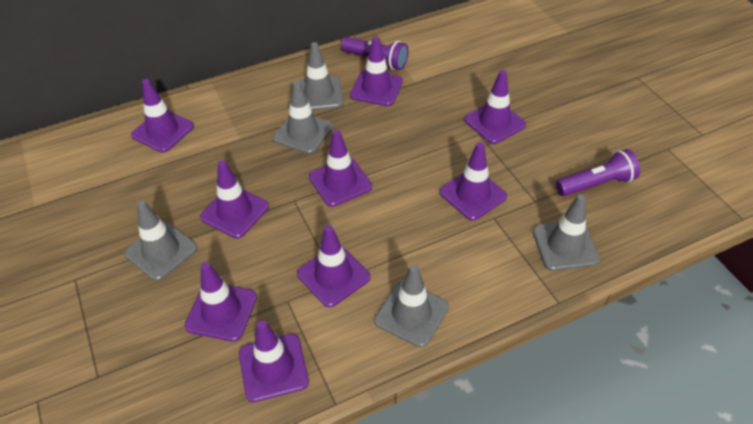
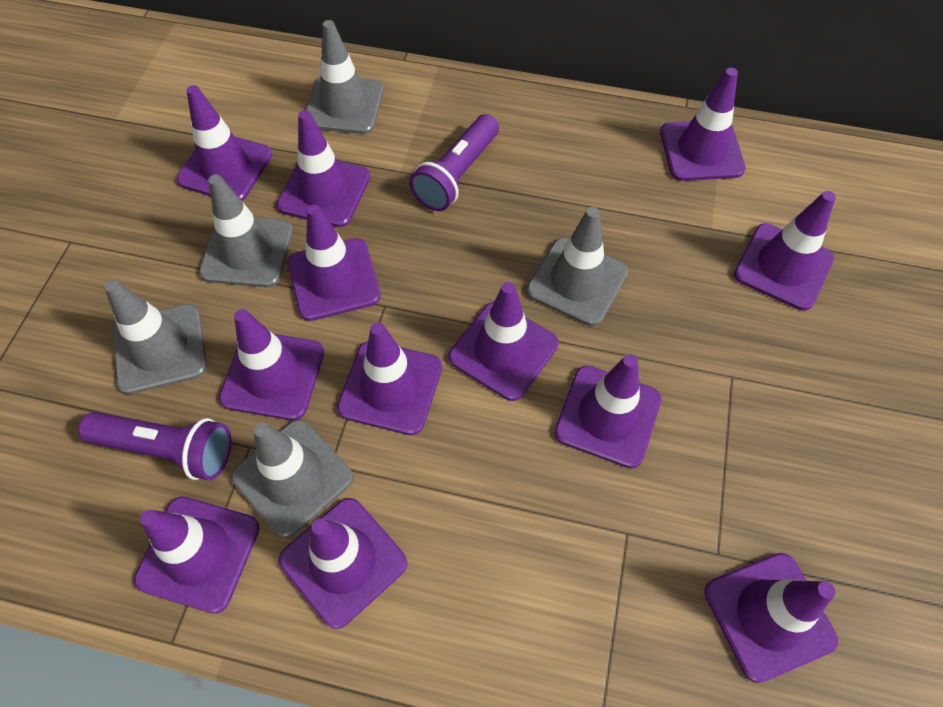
purple traffic cone: 9 -> 12

